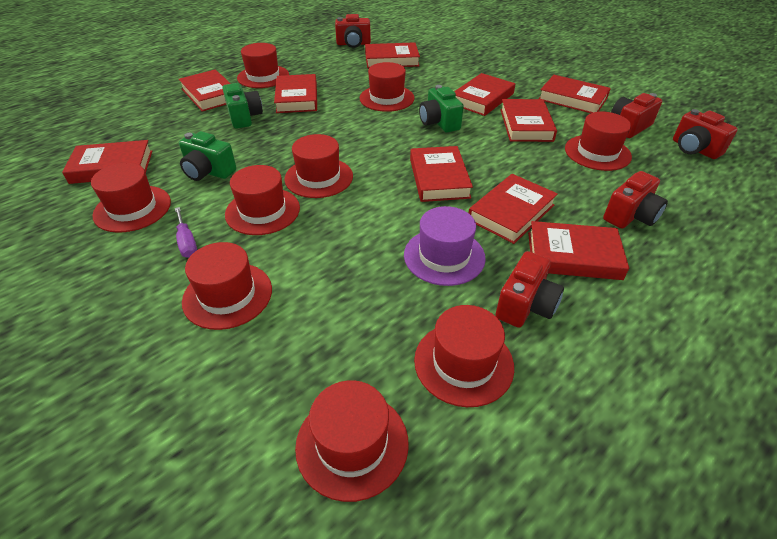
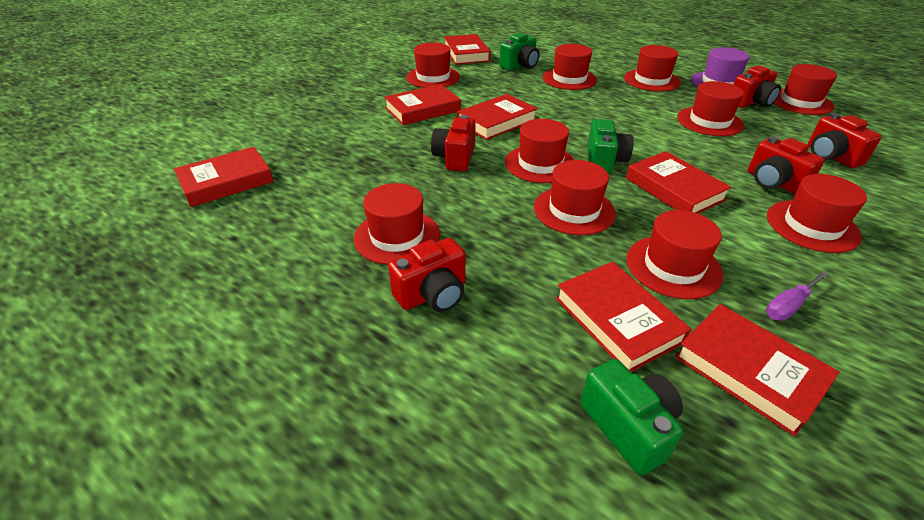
red book: 10 -> 7
red hat: 9 -> 10

